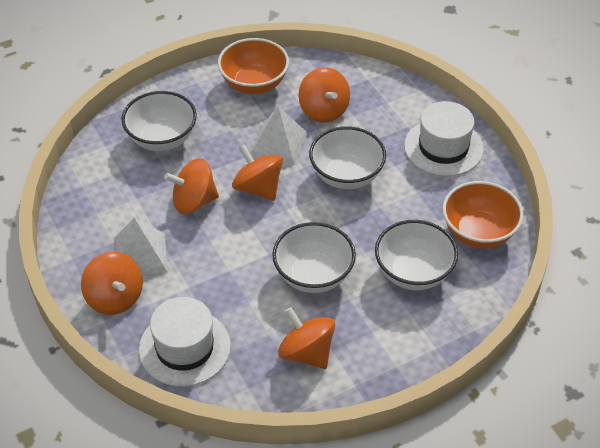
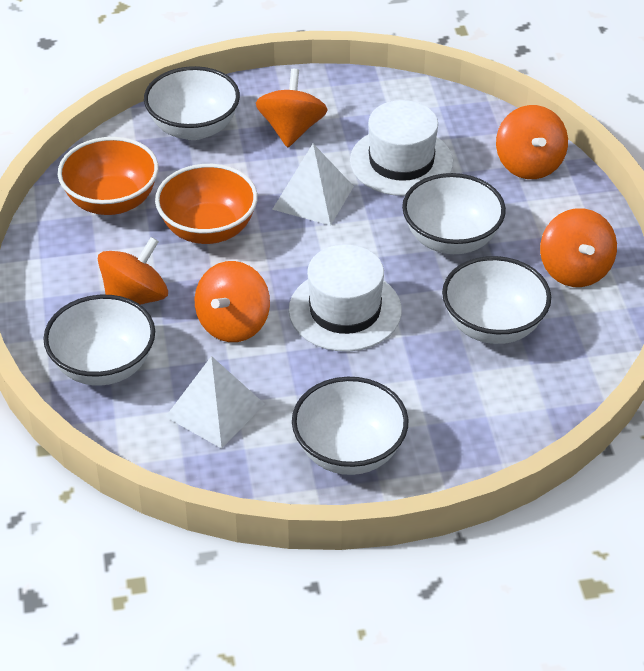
white bowl: 4 -> 5

